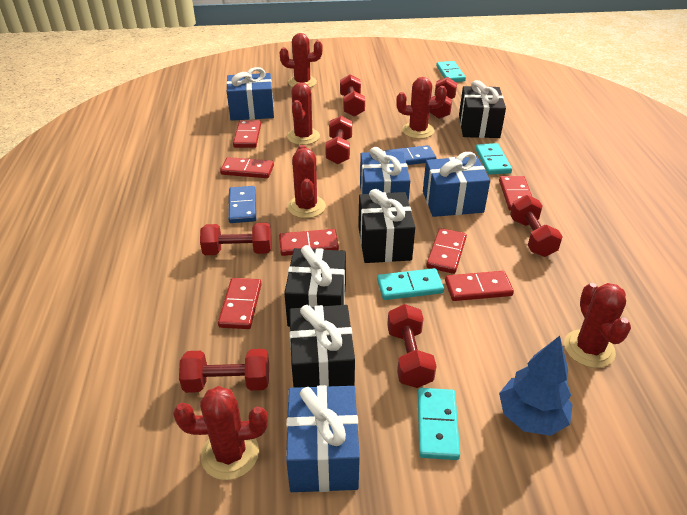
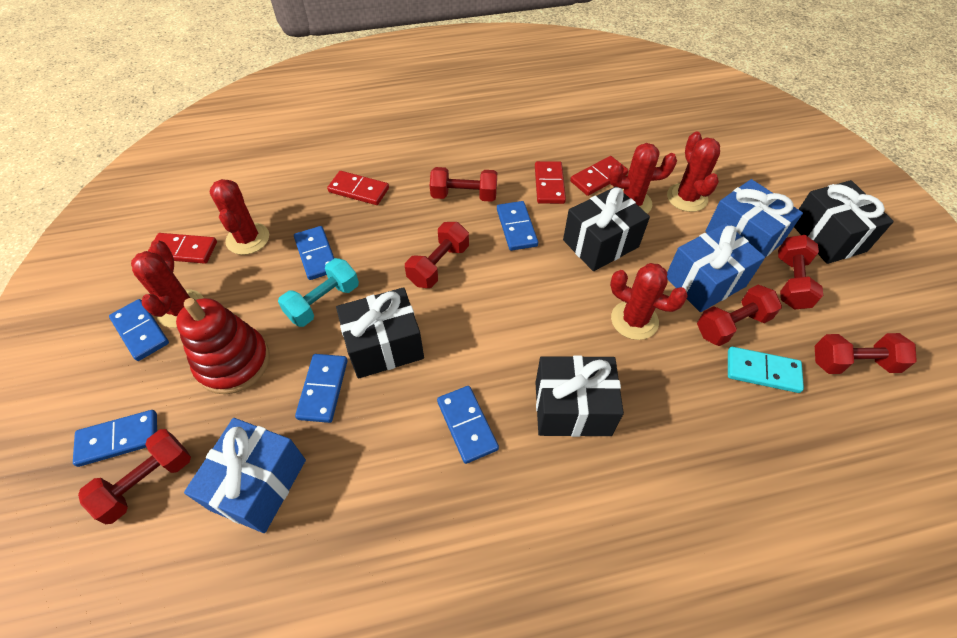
blue domino: 2 -> 6
blue gift: 4 -> 3
blue tree: 1 -> 0
red cactus: 6 -> 5
red domino: 7 -> 4
red dumbbell: 7 -> 6
red stacking toy: 0 -> 1
turquoise domino: 4 -> 1
turquoise dumbbell: 0 -> 1

